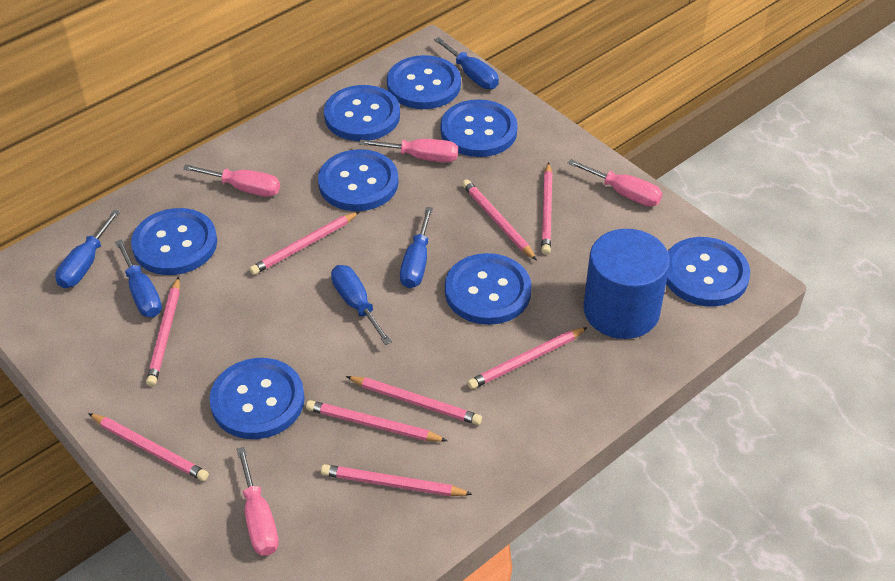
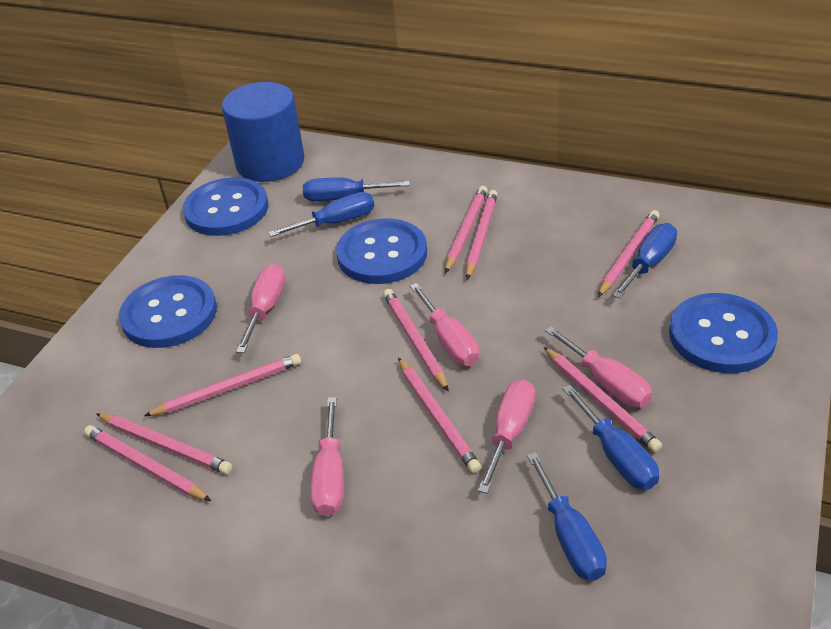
blue button: 8 -> 4
pink screwdriver: 4 -> 5

